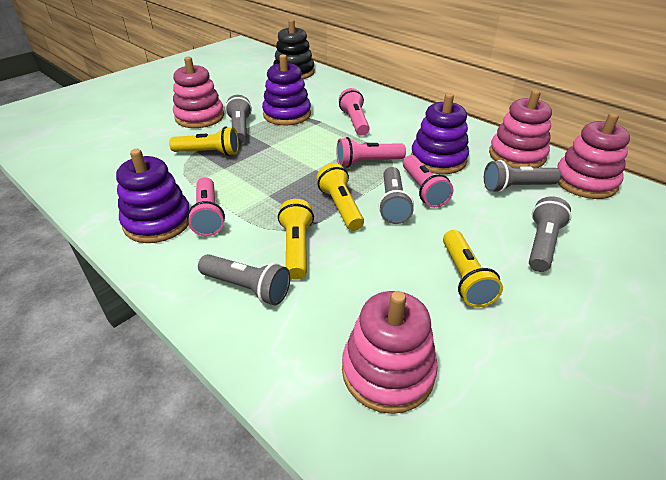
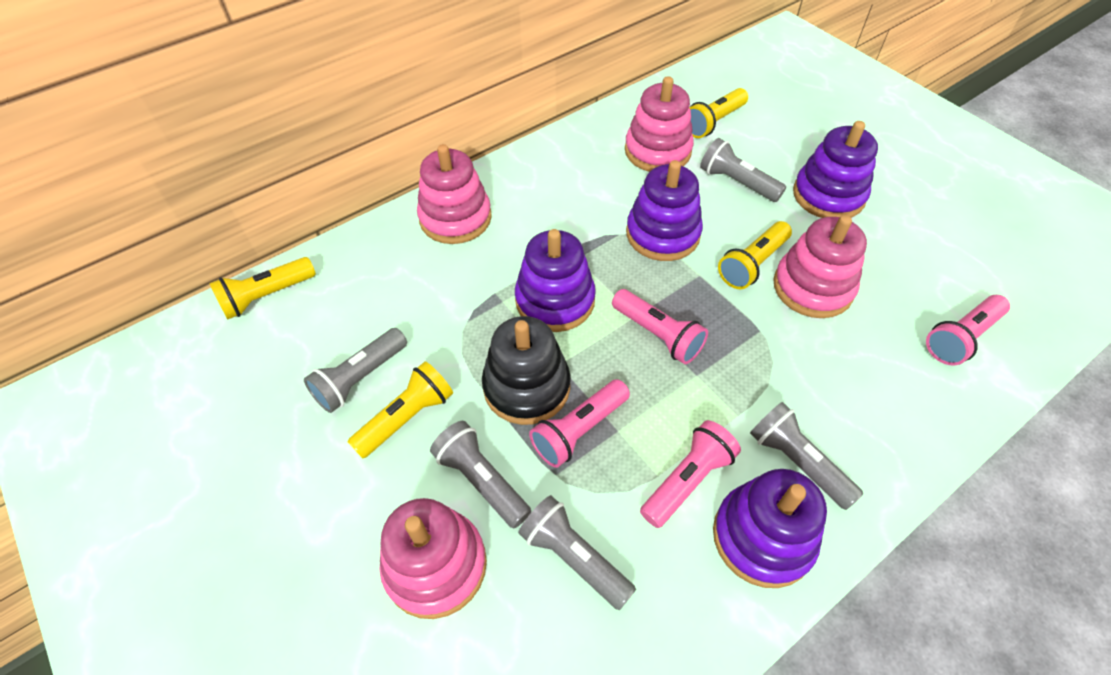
purple stacking toy: 3 -> 4

